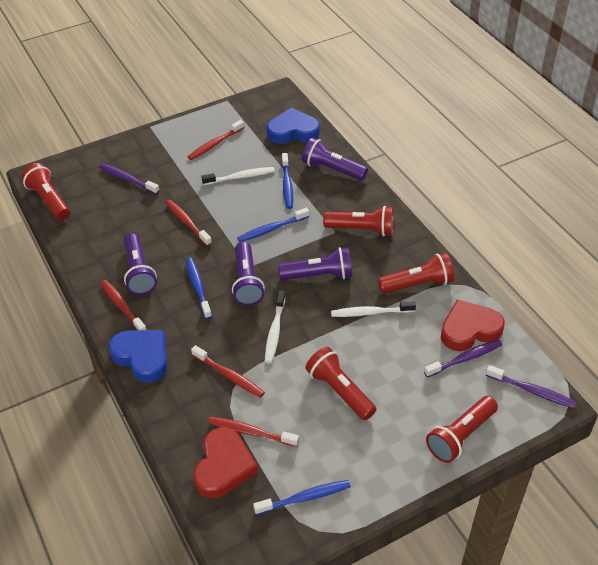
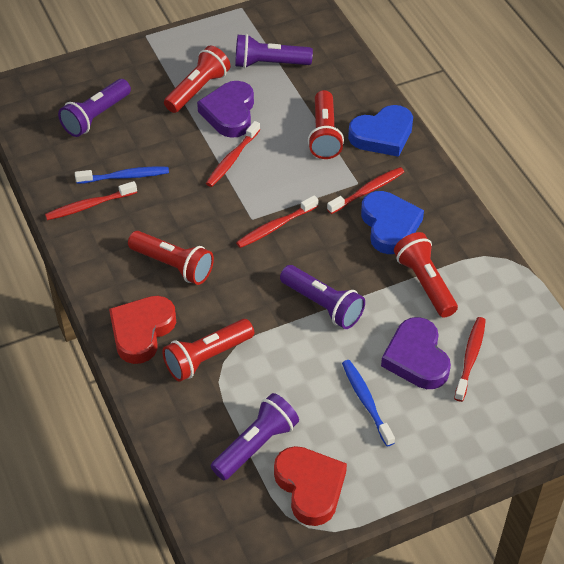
blue toothbrush: 4 -> 2
purple heart: 0 -> 2
purple toothbrush: 3 -> 0
white toothbrush: 3 -> 0

